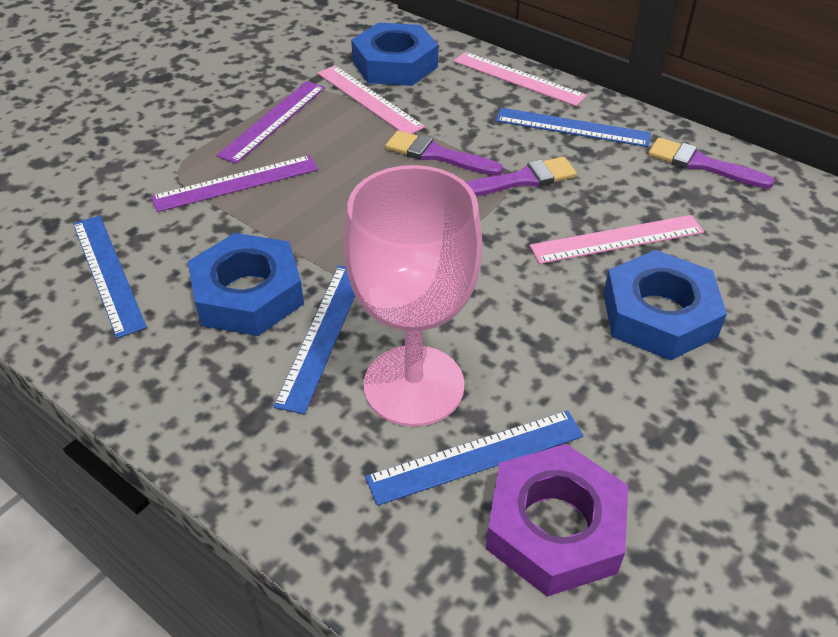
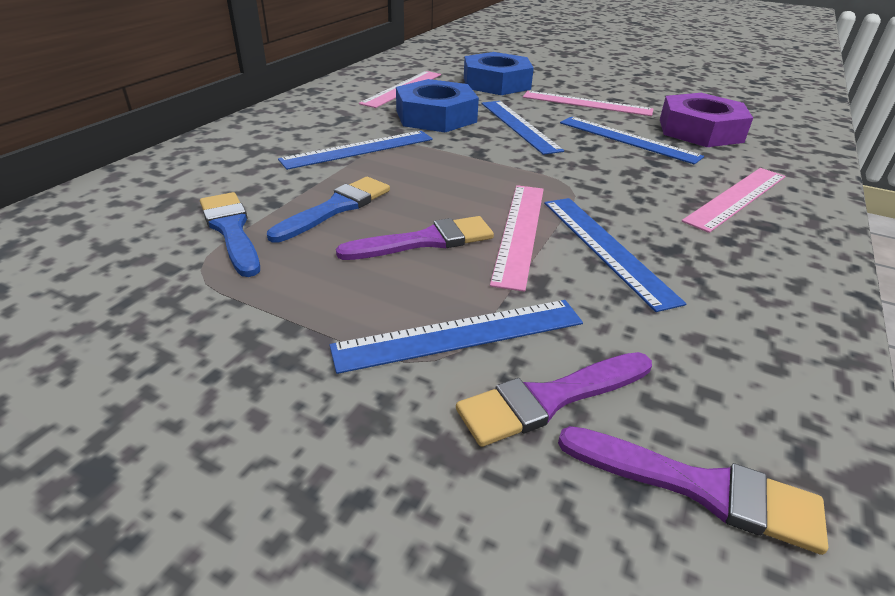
blue brush: 0 -> 2
blue nut: 3 -> 2
blue ruler: 4 -> 5
pink goblet: 1 -> 0
pink ruler: 3 -> 4
purple ruler: 2 -> 0

